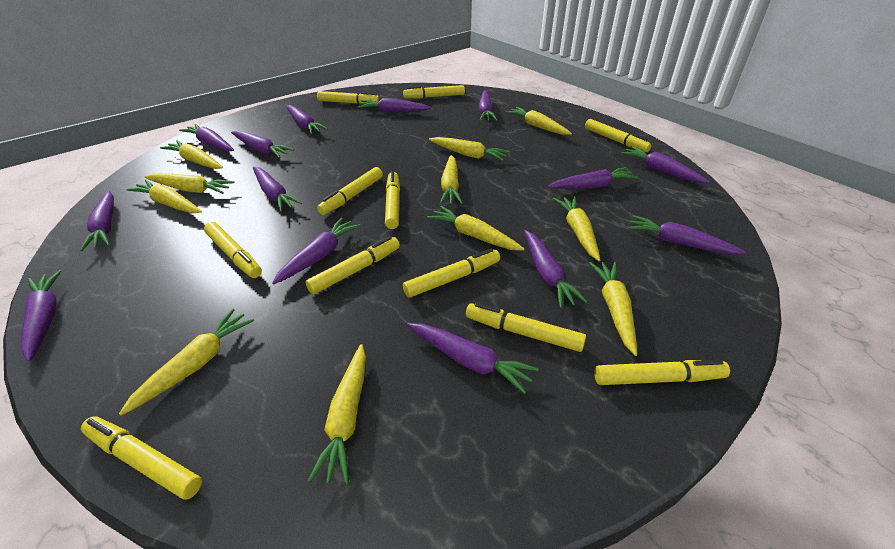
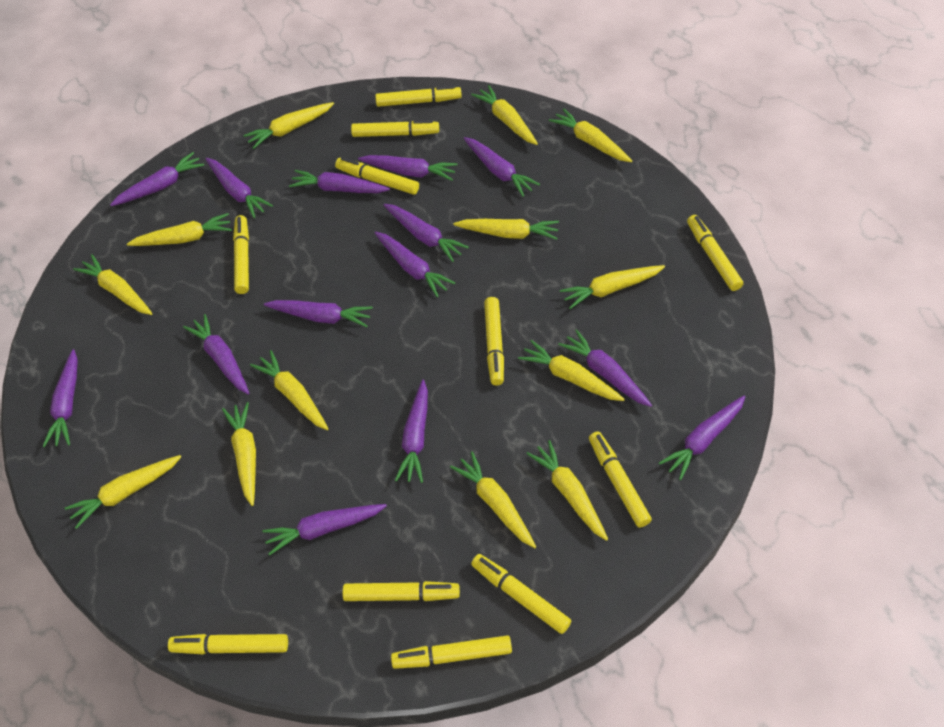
yellow carrot: 11 -> 13

